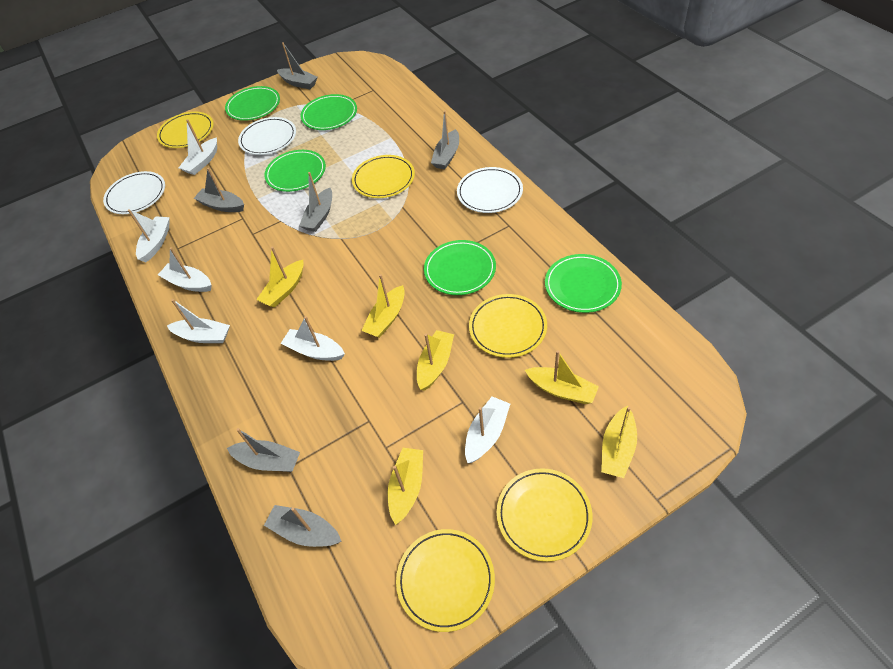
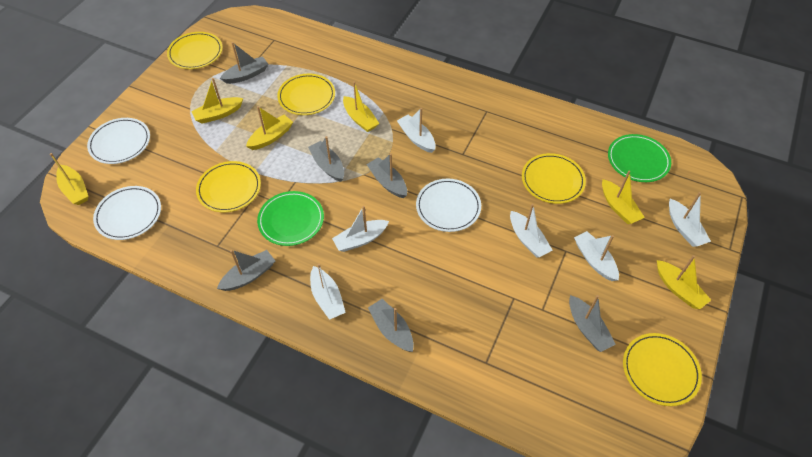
green plate: 5 -> 2

